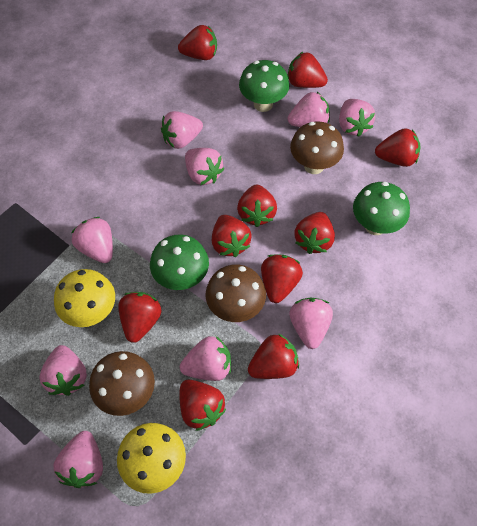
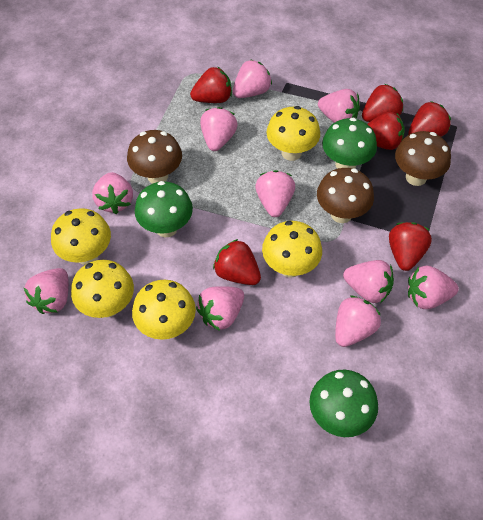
pink strawberry: 9 -> 10
red strawberry: 10 -> 6
yellow mushroom: 2 -> 5

